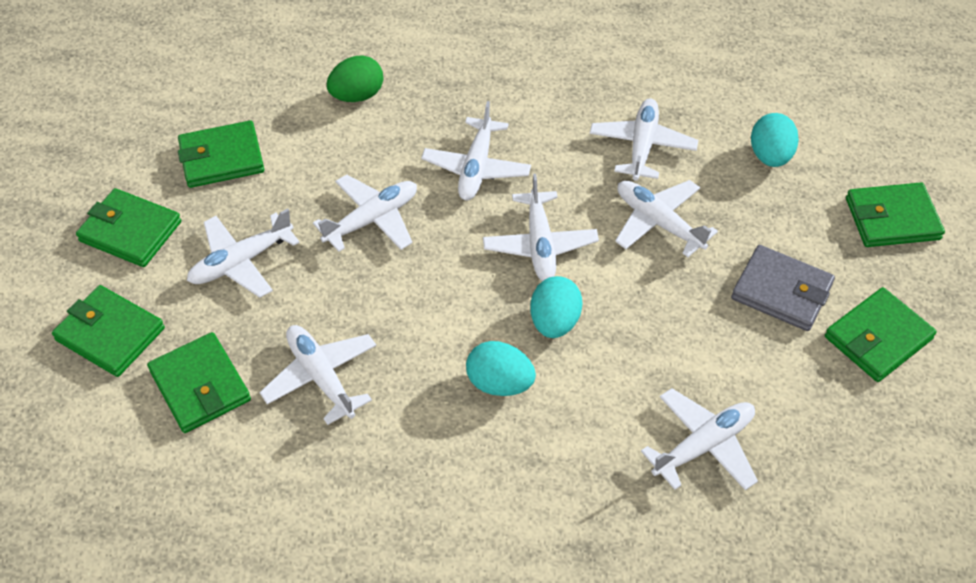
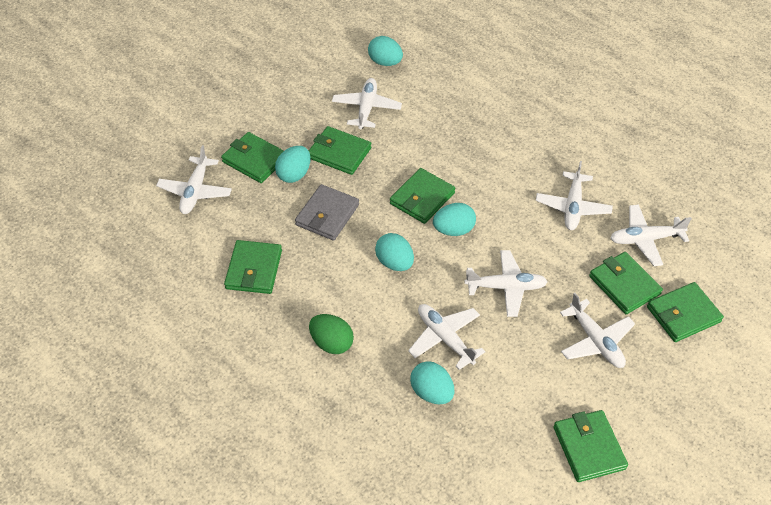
green wallet: 6 -> 7
turquoise egg: 3 -> 5
white plane: 8 -> 7

